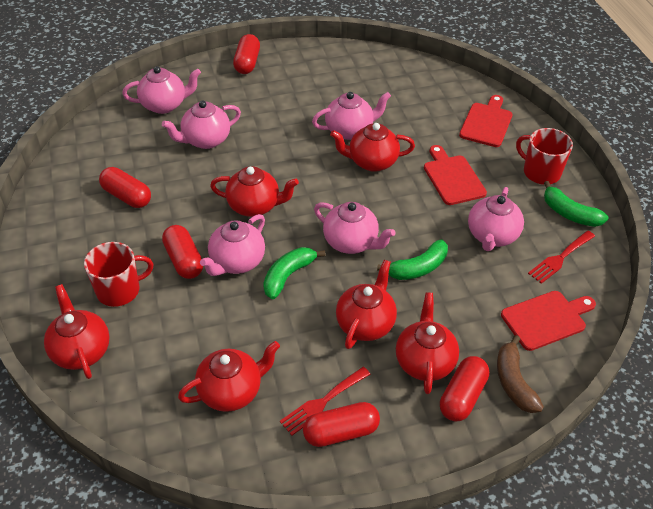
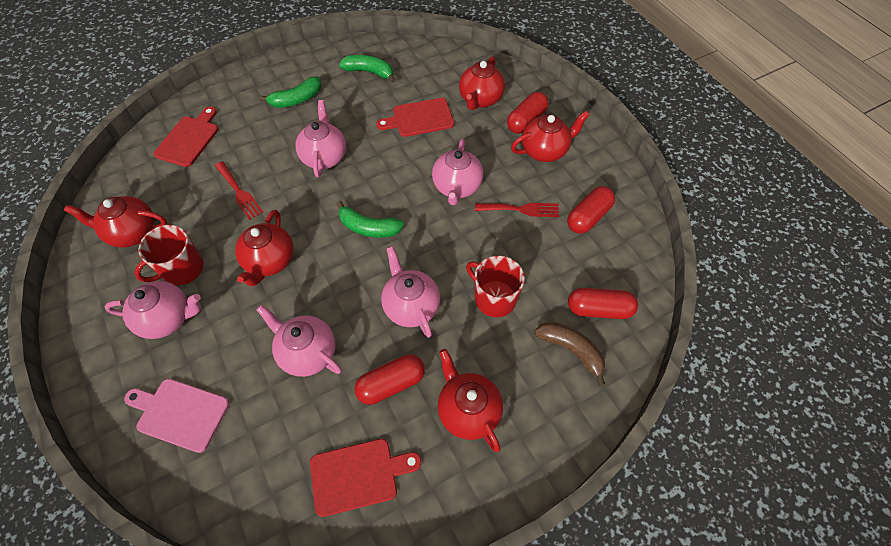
pink cutting board: 0 -> 1
pink teapot: 6 -> 5
red capsule: 5 -> 4
red teapot: 6 -> 5

